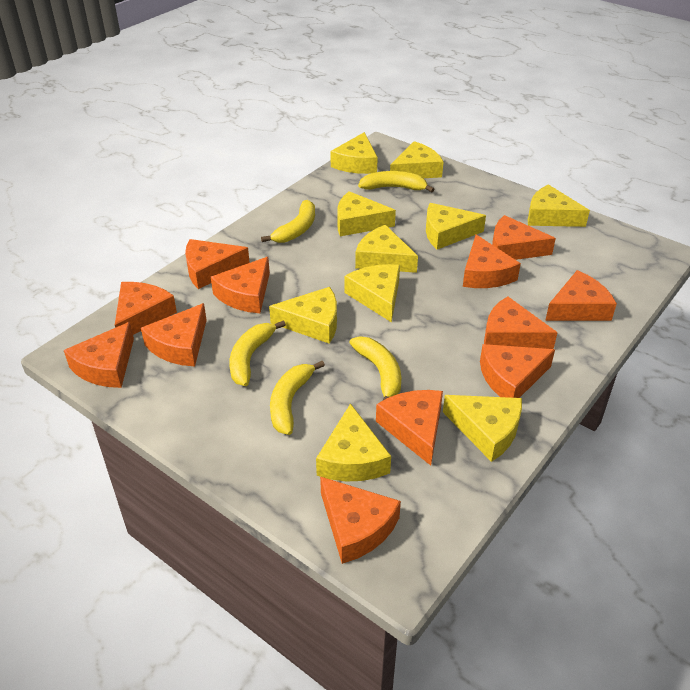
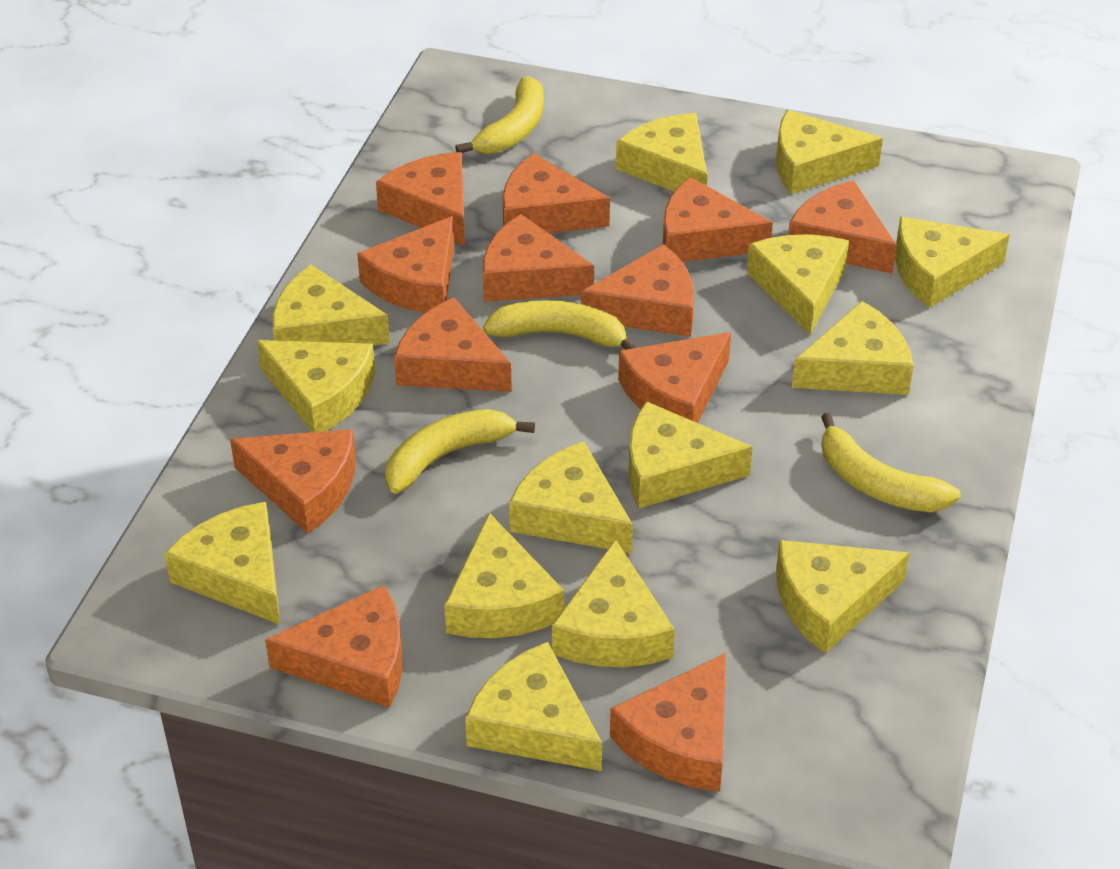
yellow banana: 5 -> 4
yellow cheese: 10 -> 14

